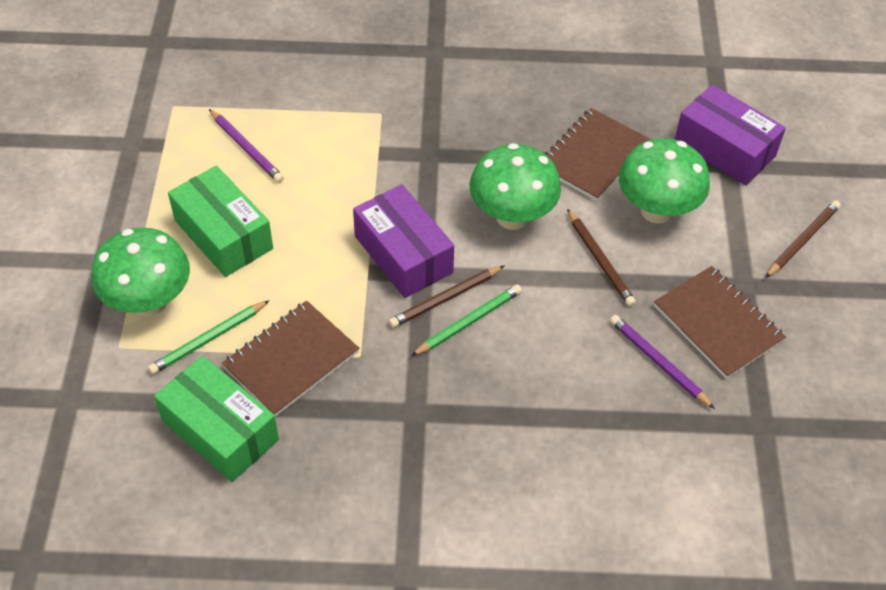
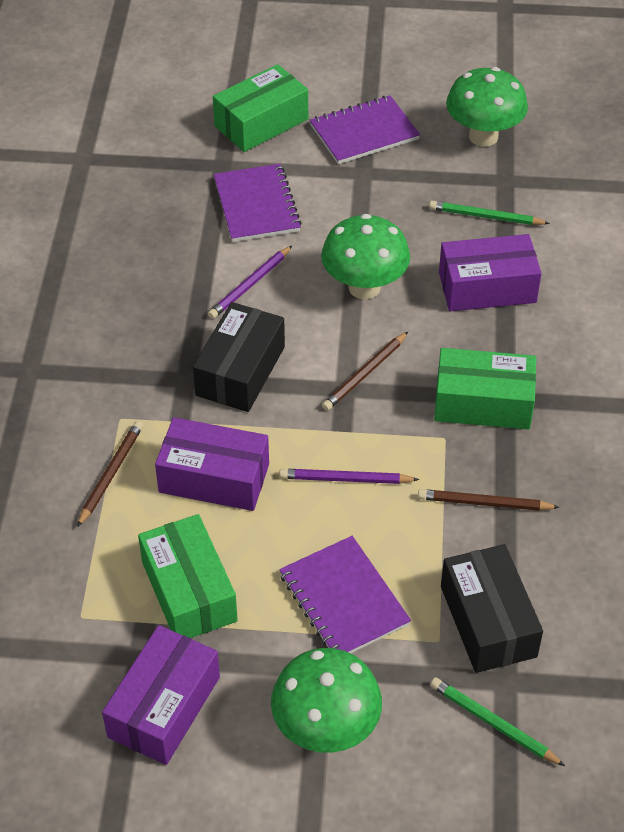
black box: 0 -> 2
brown notebook: 3 -> 0
green box: 2 -> 3
purple box: 2 -> 3
purple notebook: 0 -> 3

